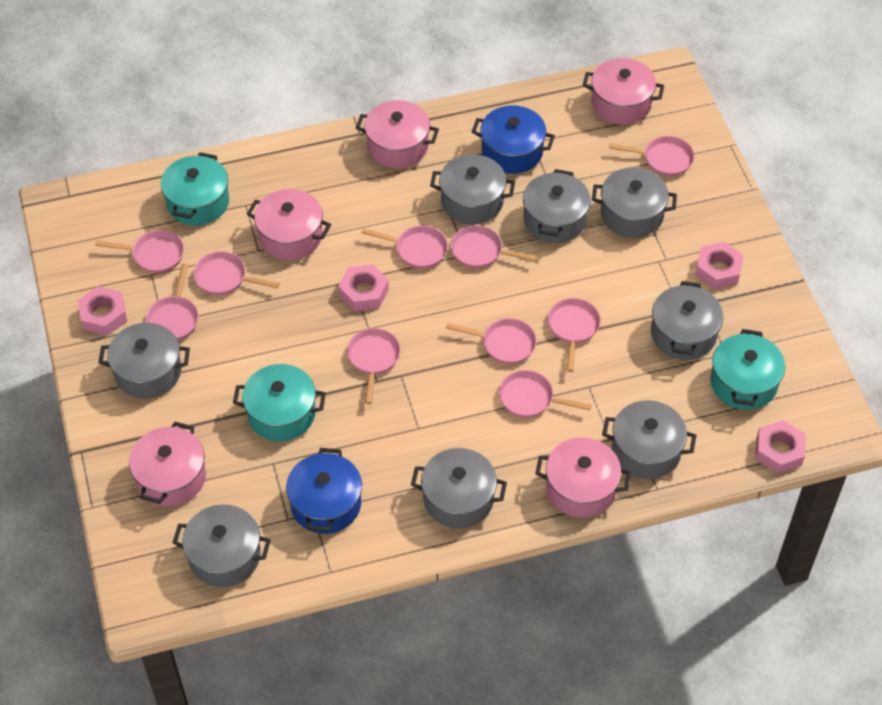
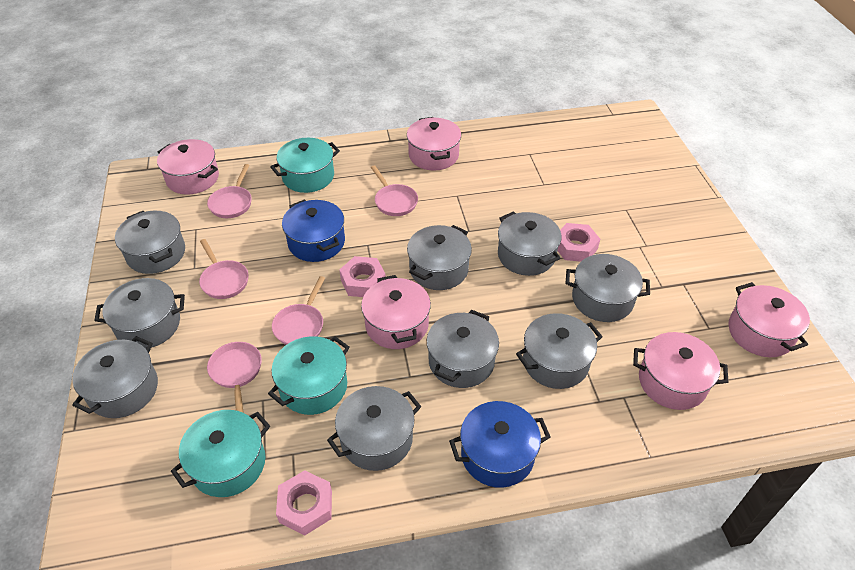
grey pot: 8 -> 9
pink nut: 4 -> 3
pink pan: 10 -> 5

